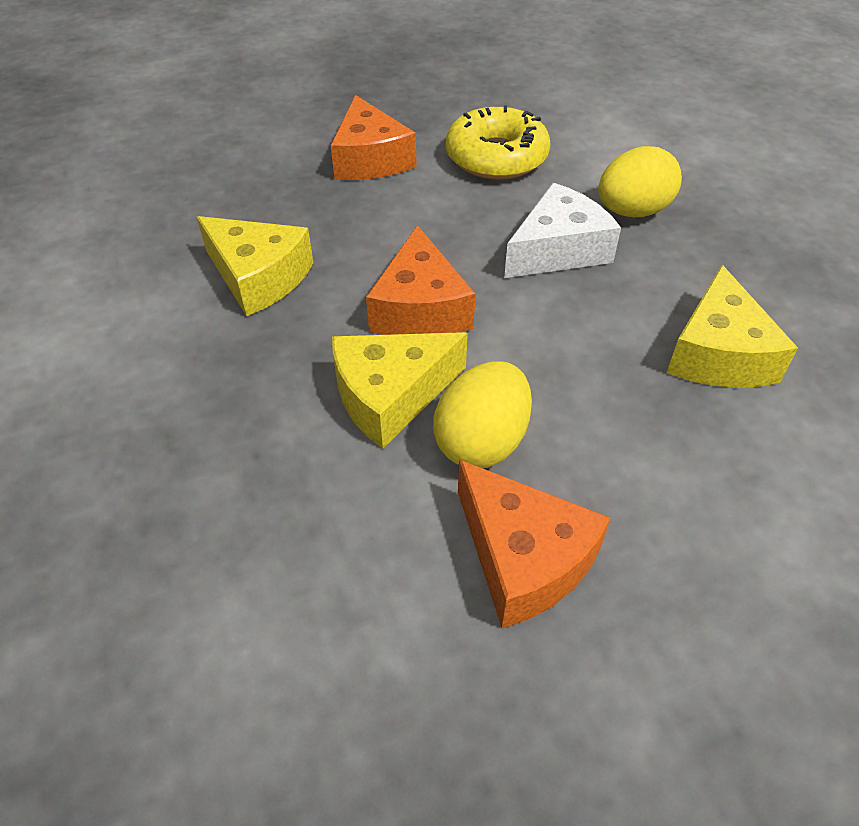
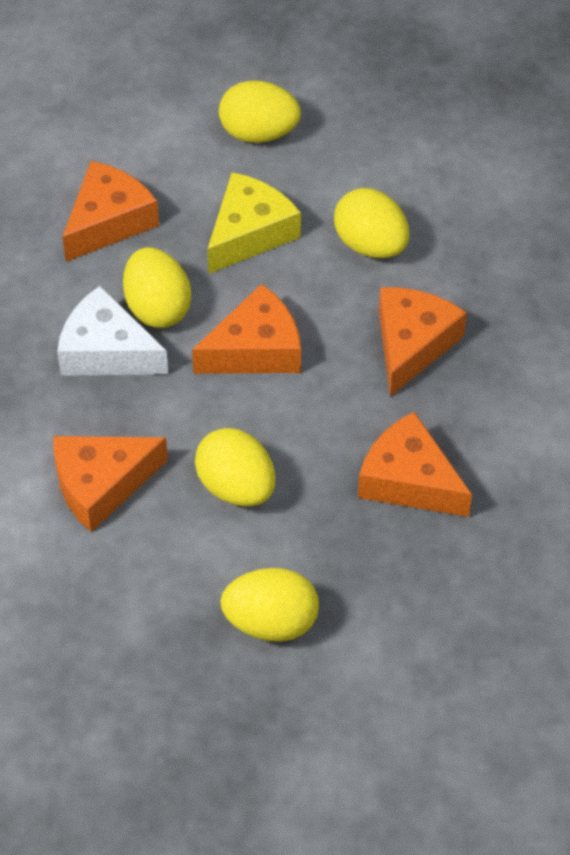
orange cheese: 3 -> 5
yellow cheese: 3 -> 1
yellow donut: 1 -> 0
yellow egg: 2 -> 5

